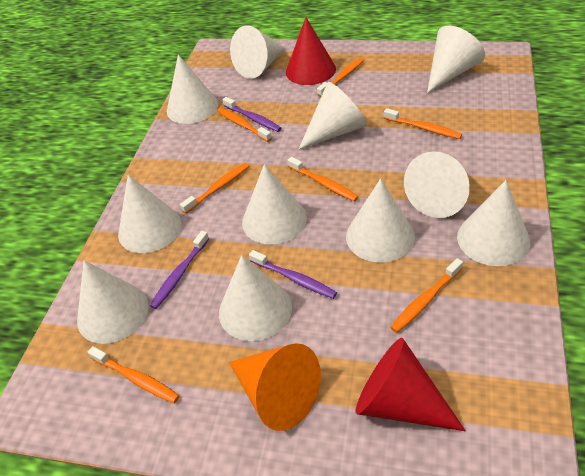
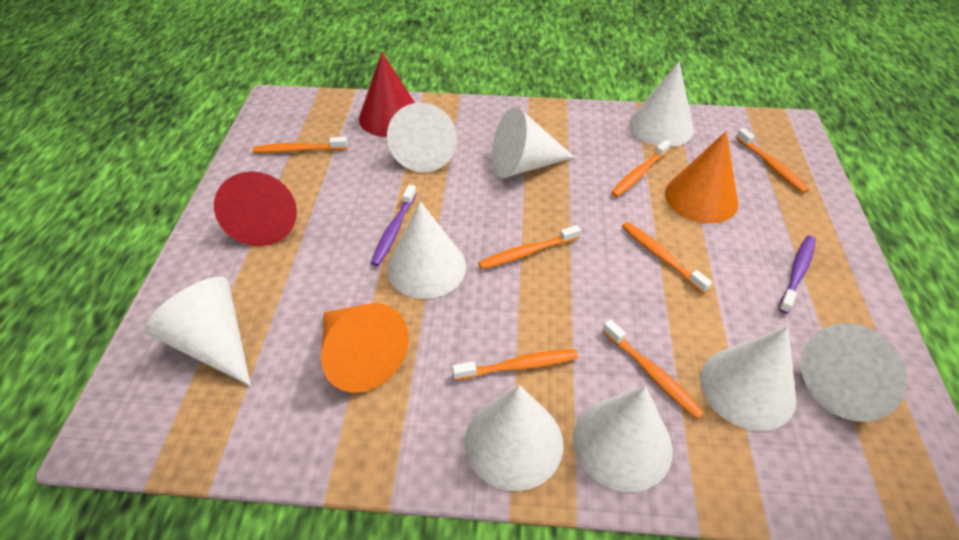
orange cone: 1 -> 2
purple toothbrush: 3 -> 2
white cone: 11 -> 9

